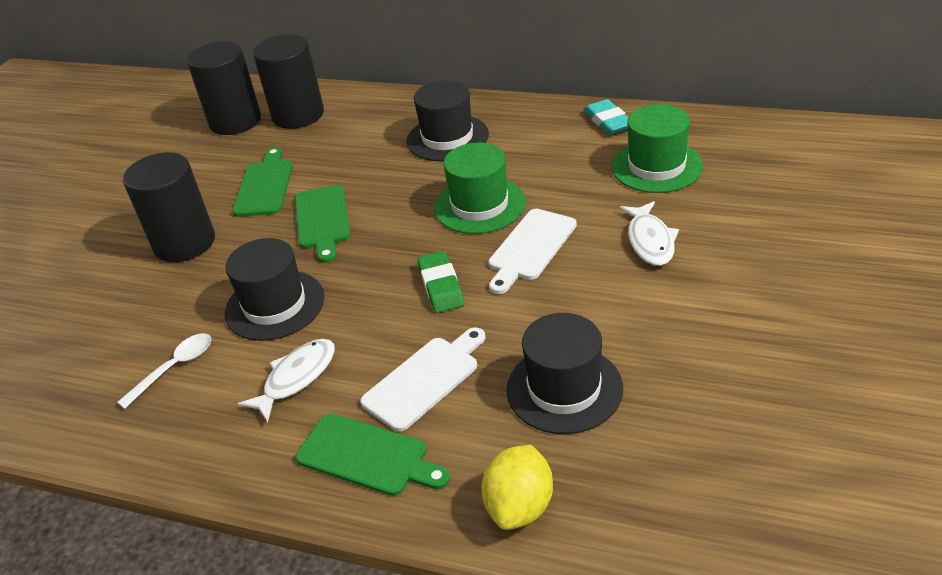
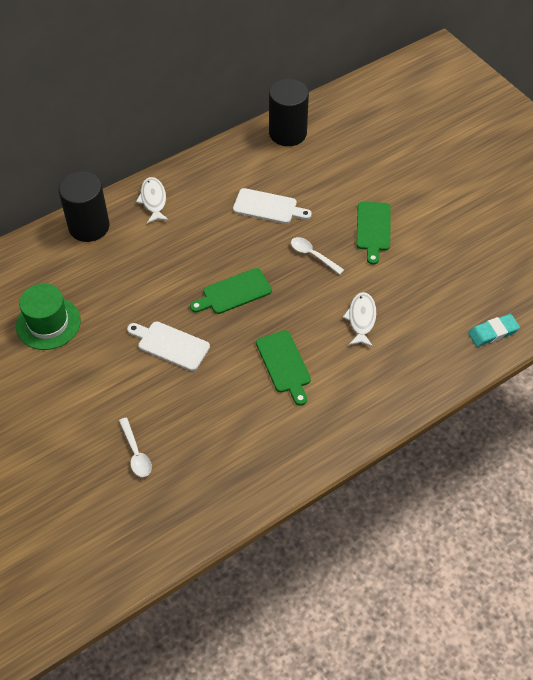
black cylinder: 3 -> 2
black hat: 3 -> 0
green eraser: 1 -> 0
green hat: 2 -> 1
white spoon: 1 -> 2
yellow lemon: 1 -> 0

